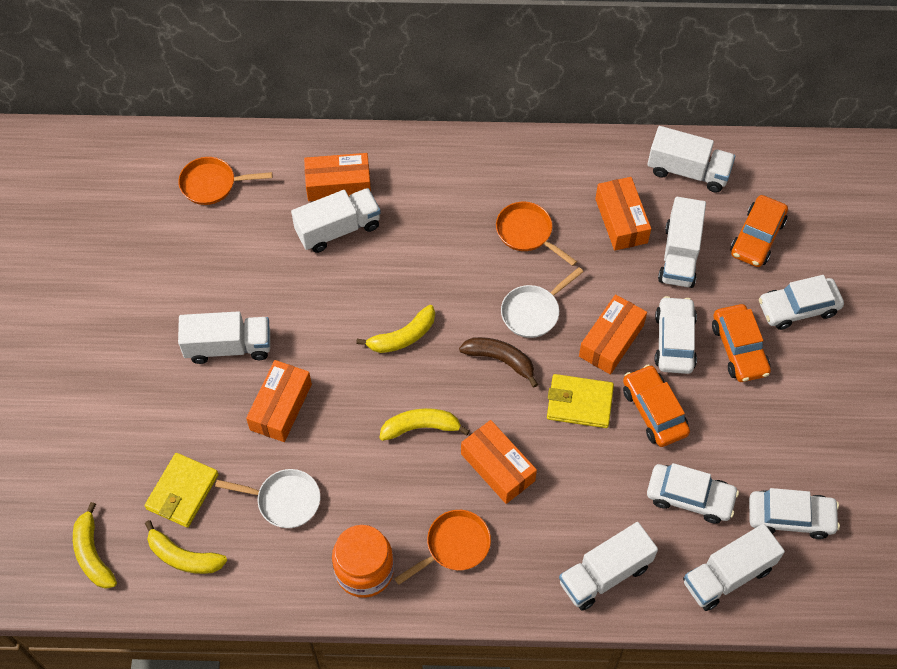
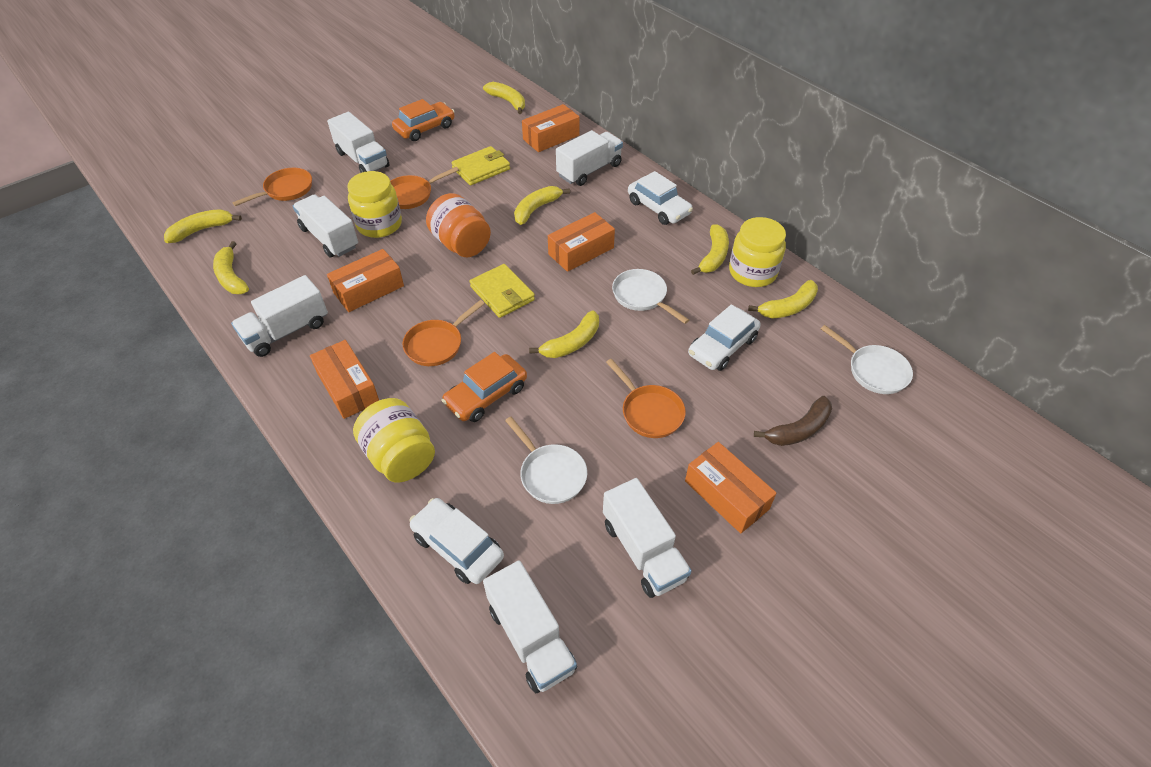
orange car: 3 -> 2
orange pan: 3 -> 4
white car: 4 -> 3
white pan: 2 -> 3
yellow banana: 4 -> 7
yellow jar: 0 -> 3

